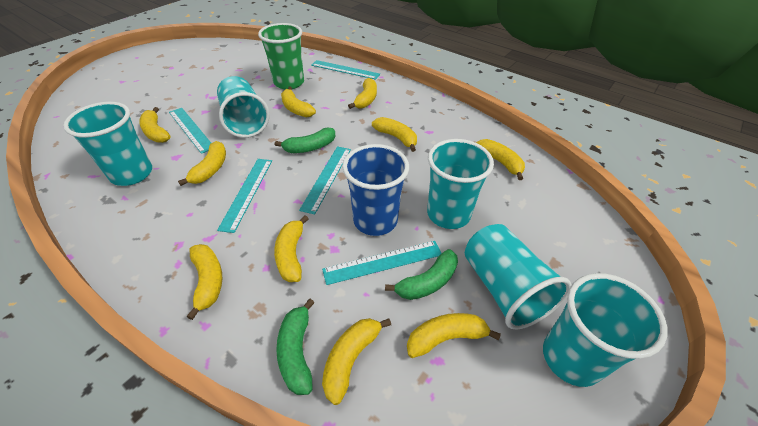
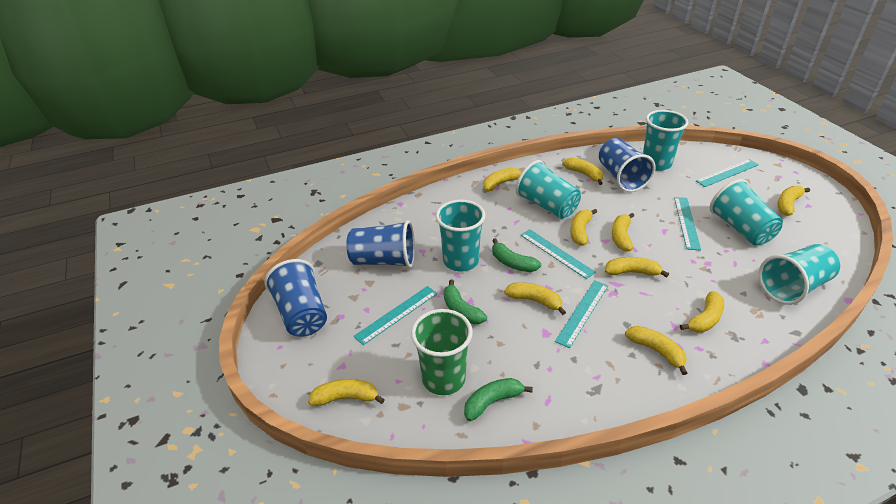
blue cup: 1 -> 3

